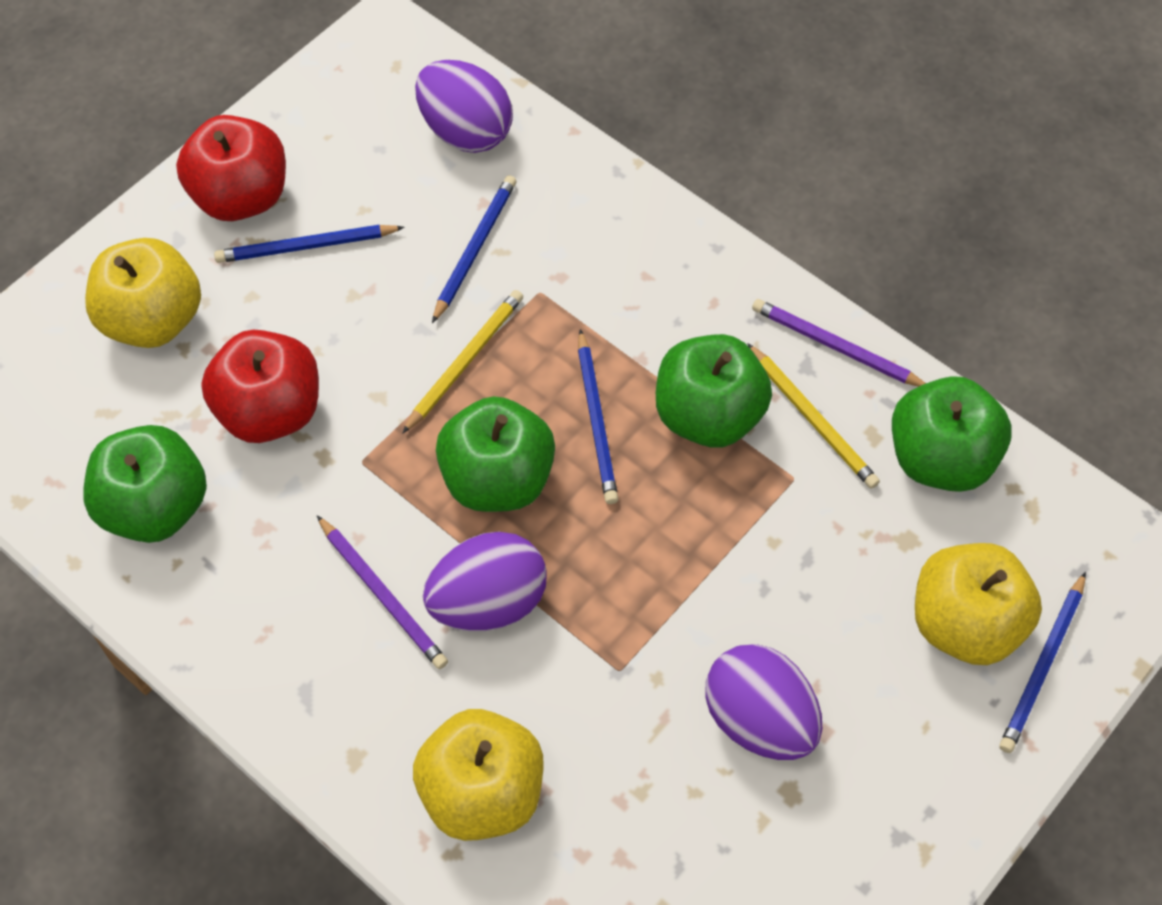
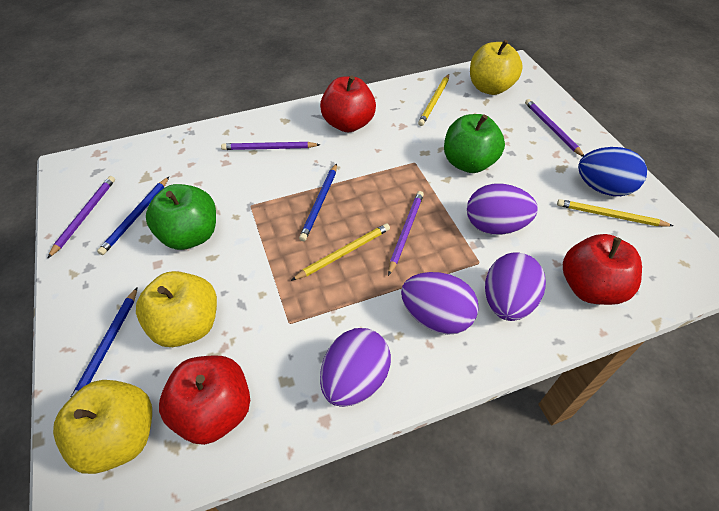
blue egg: 0 -> 1
blue pencil: 4 -> 3
green apple: 4 -> 2
purple egg: 3 -> 4
purple pencil: 2 -> 4
red apple: 2 -> 3
yellow pencil: 2 -> 3

